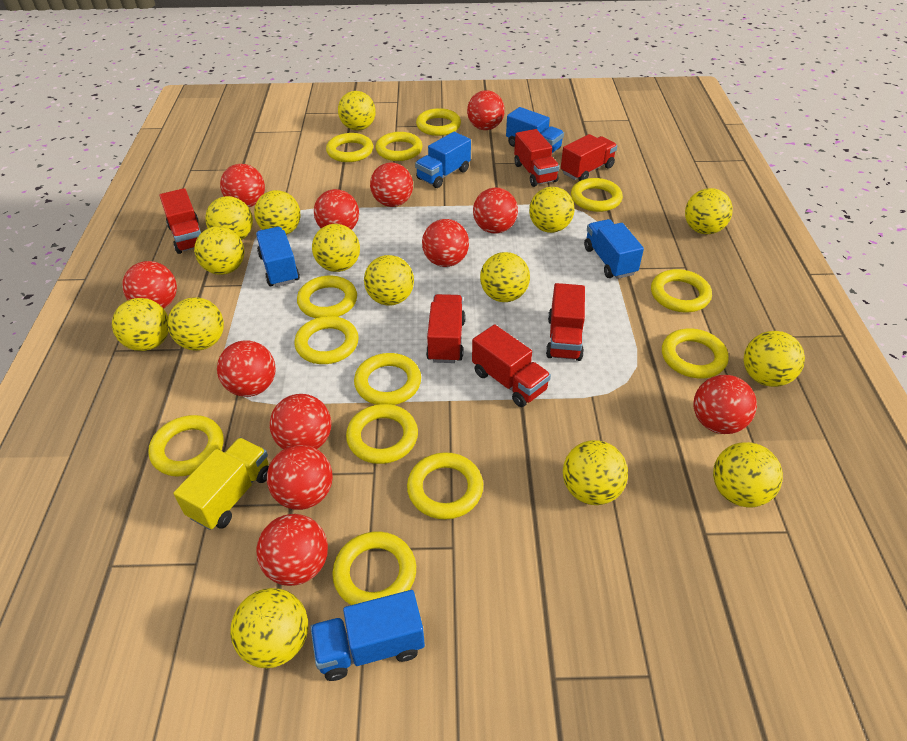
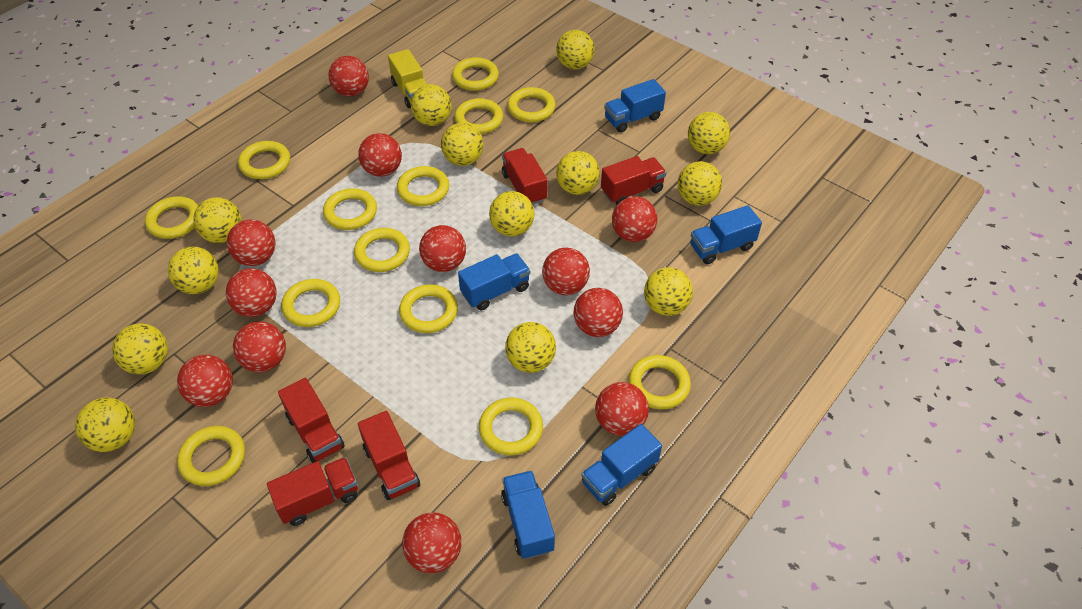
red truck: 6 -> 5
yellow ball: 15 -> 13

